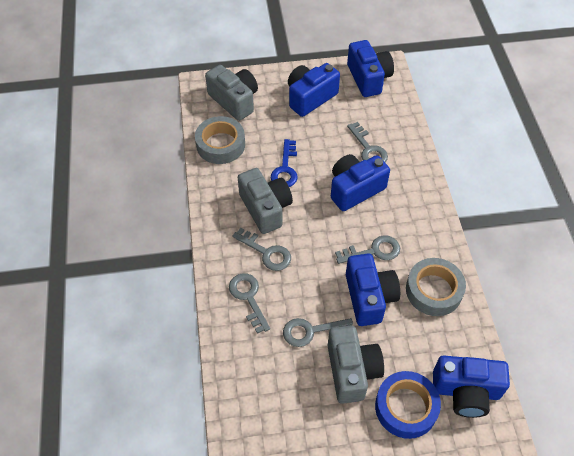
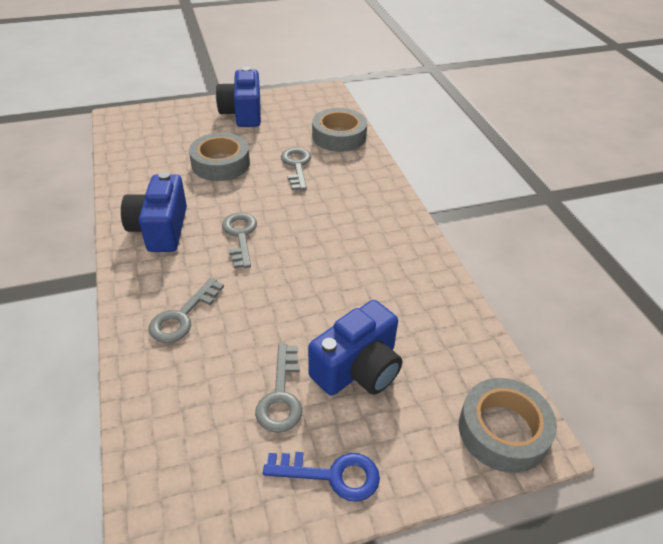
blue camera: 5 -> 3
blue tape: 1 -> 0
grey camera: 3 -> 0
grey key: 5 -> 4
grey tape: 2 -> 3

